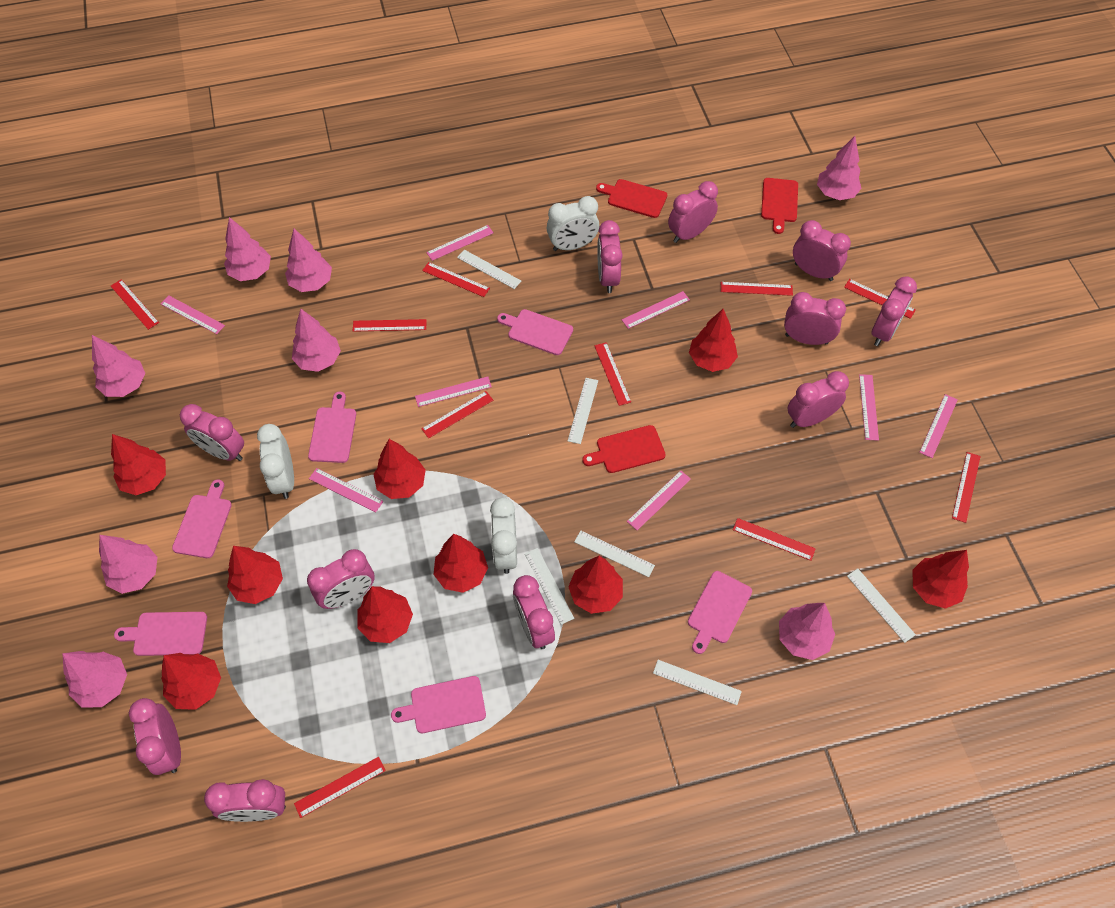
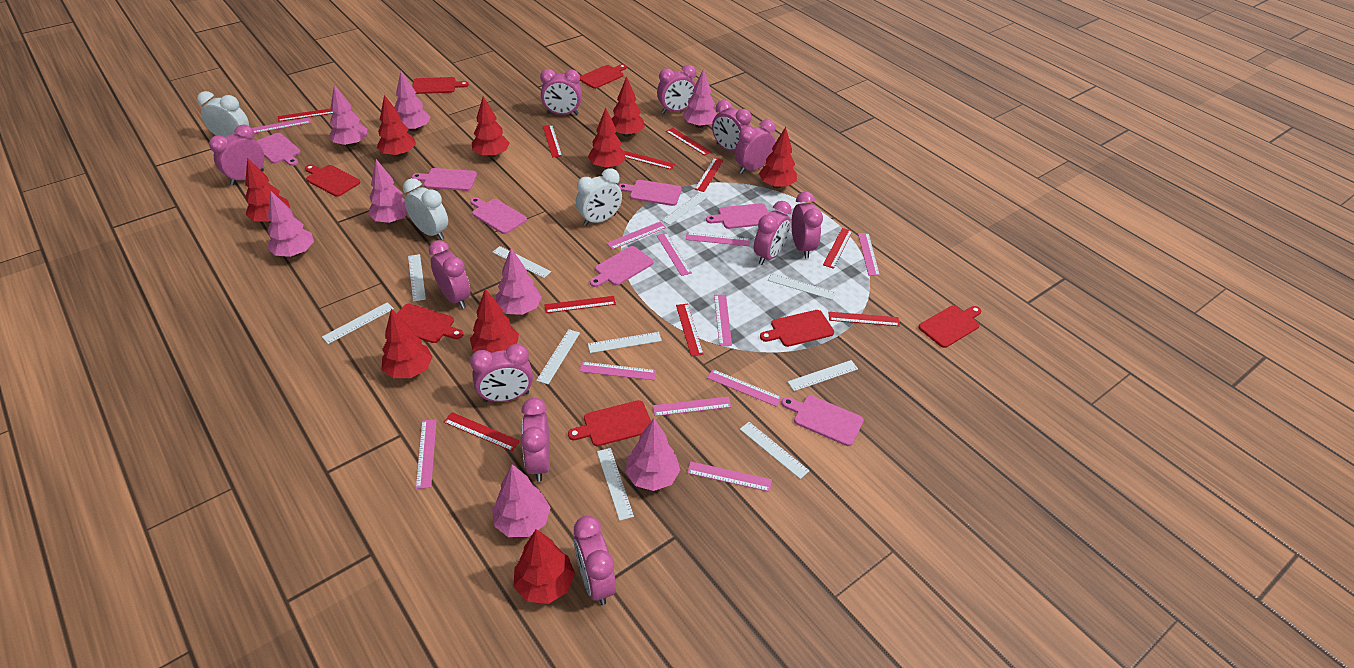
pink cutting board: 6 -> 7
pink ruler: 8 -> 11
red cutting board: 3 -> 7
white ruler: 6 -> 10

